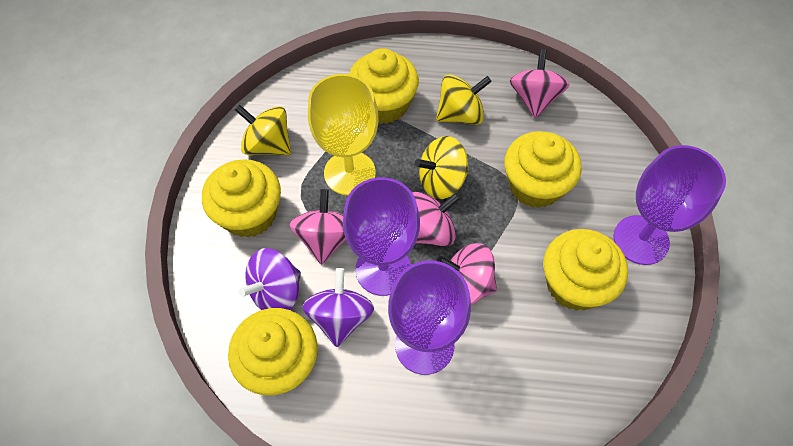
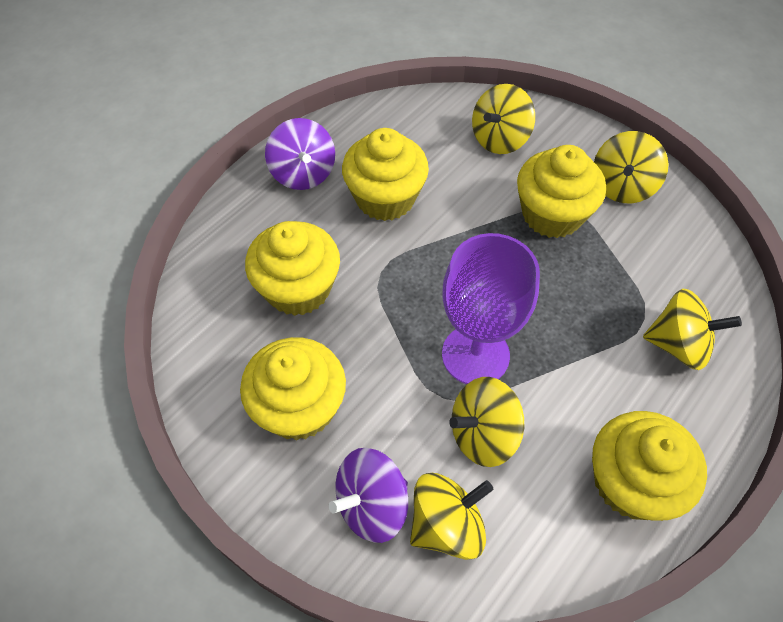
pink spinning top: 4 -> 0
purple goblet: 3 -> 1
yellow goblet: 1 -> 0
yellow spinning top: 3 -> 5

